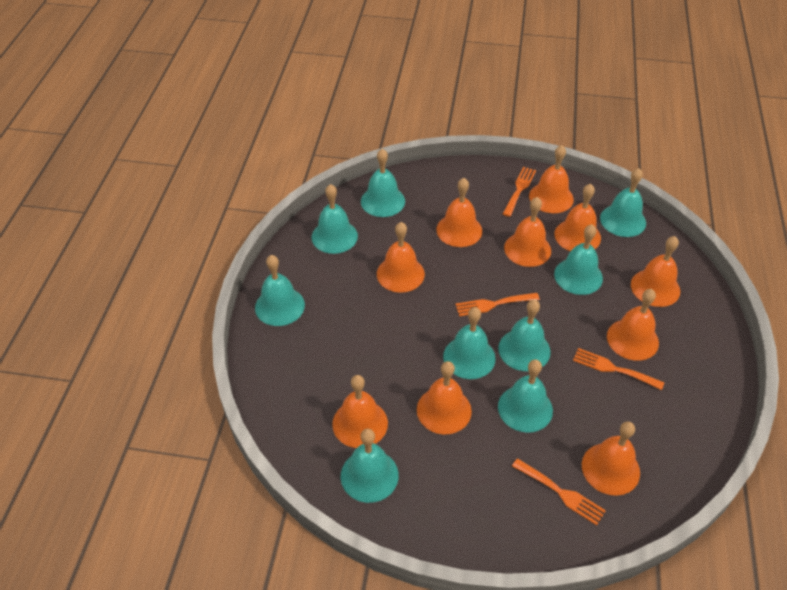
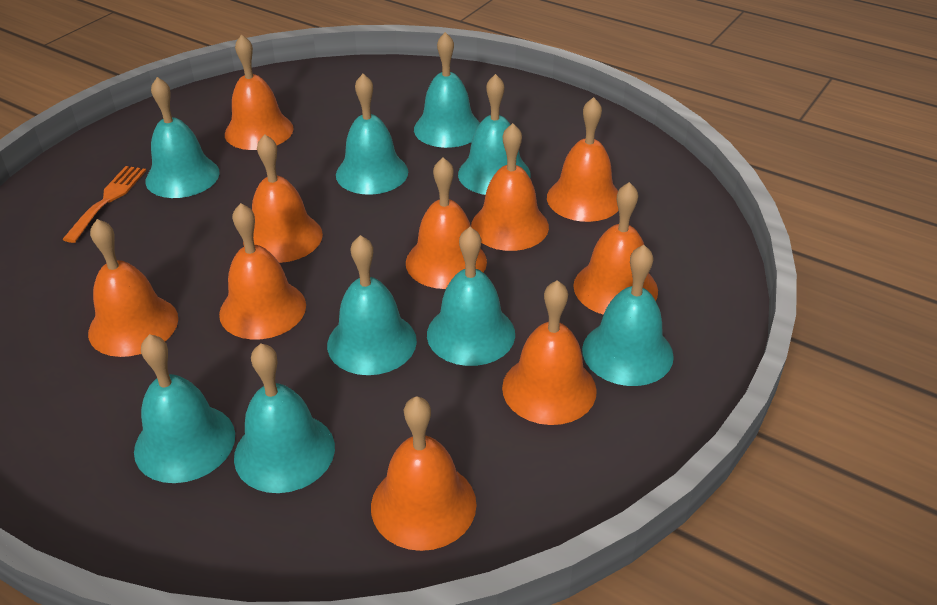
orange fork: 4 -> 1

